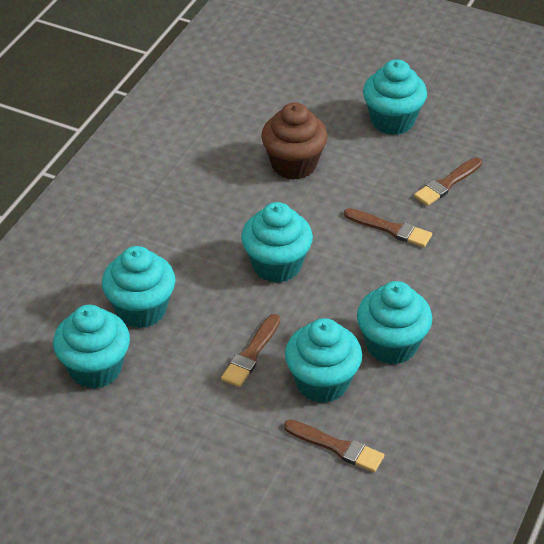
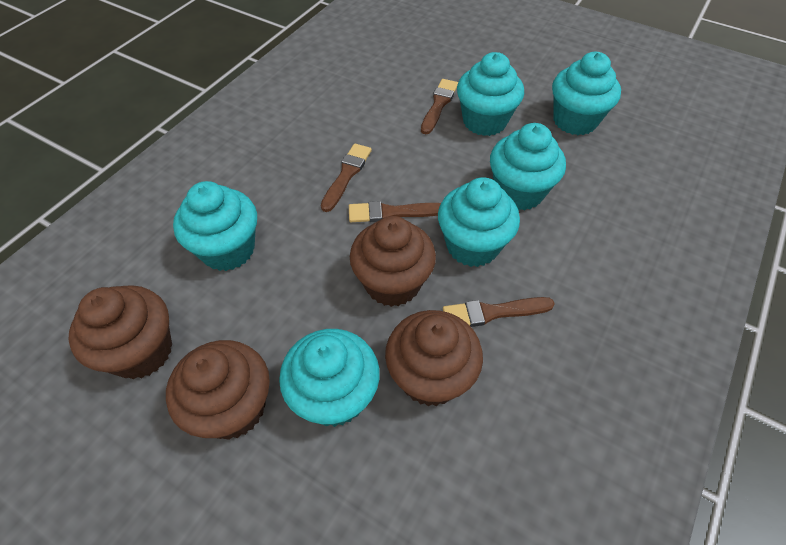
brown cupcake: 1 -> 4

